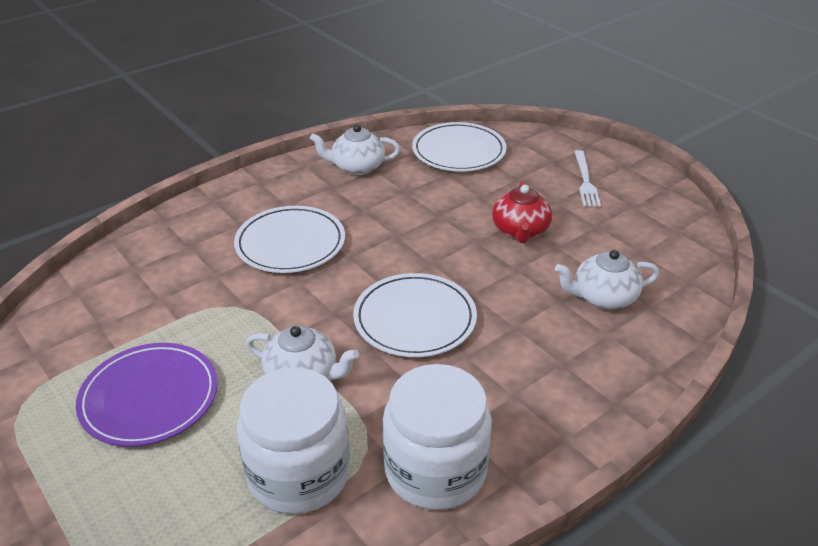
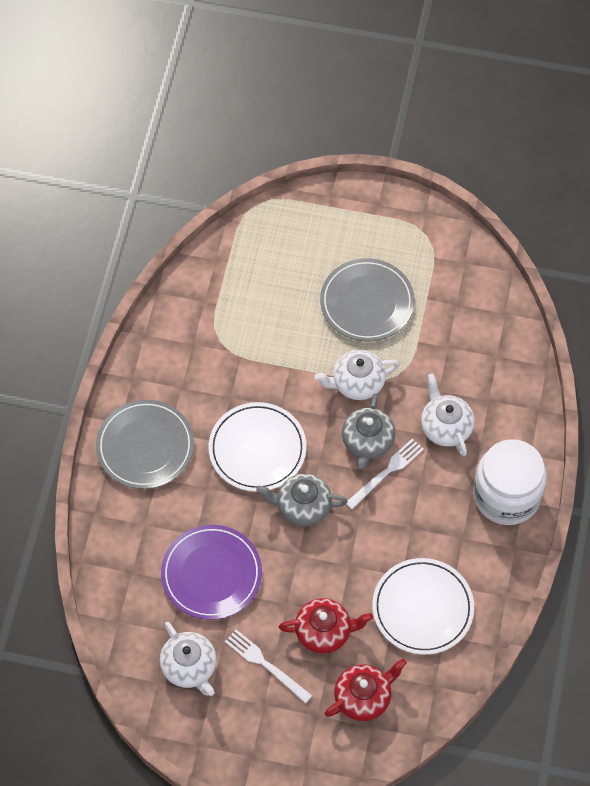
grey plate: 0 -> 2
grey teapot: 0 -> 2
red teapot: 1 -> 2
white fork: 1 -> 2
white jar: 2 -> 1
white plate: 3 -> 2

